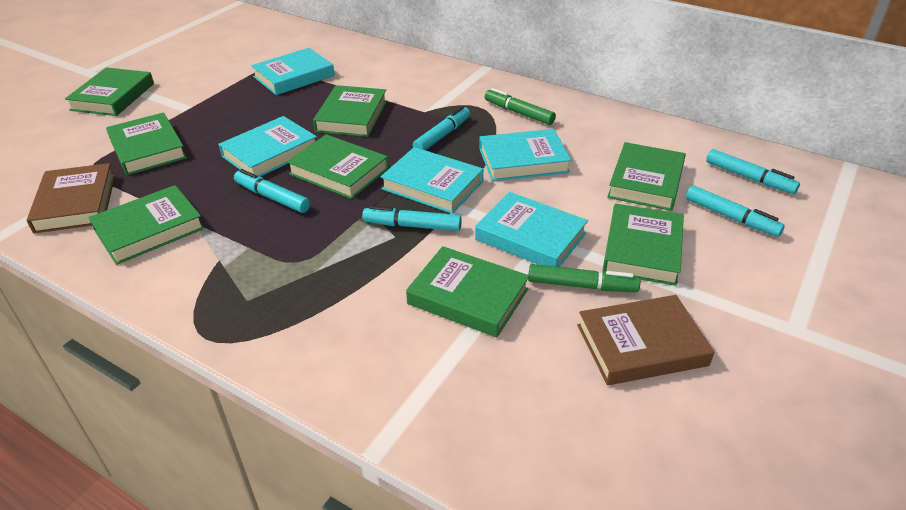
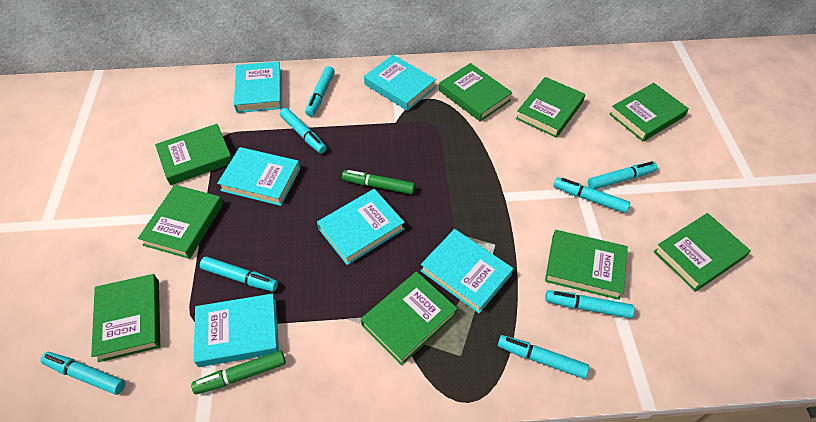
brown book: 2 -> 0
green book: 8 -> 9
turquoise book: 5 -> 6
turquoise marker: 5 -> 8

